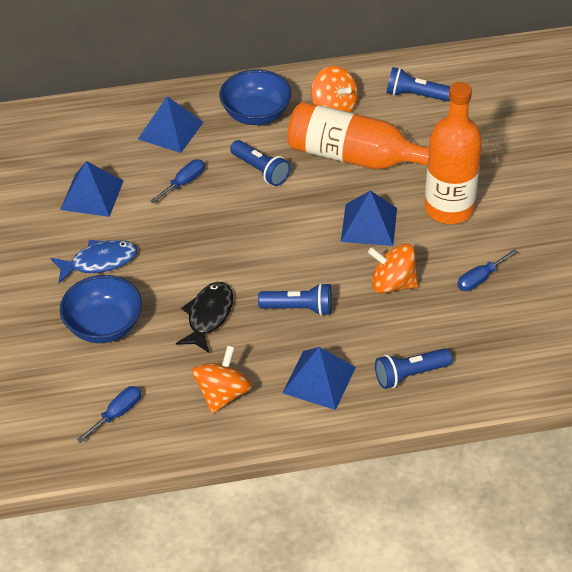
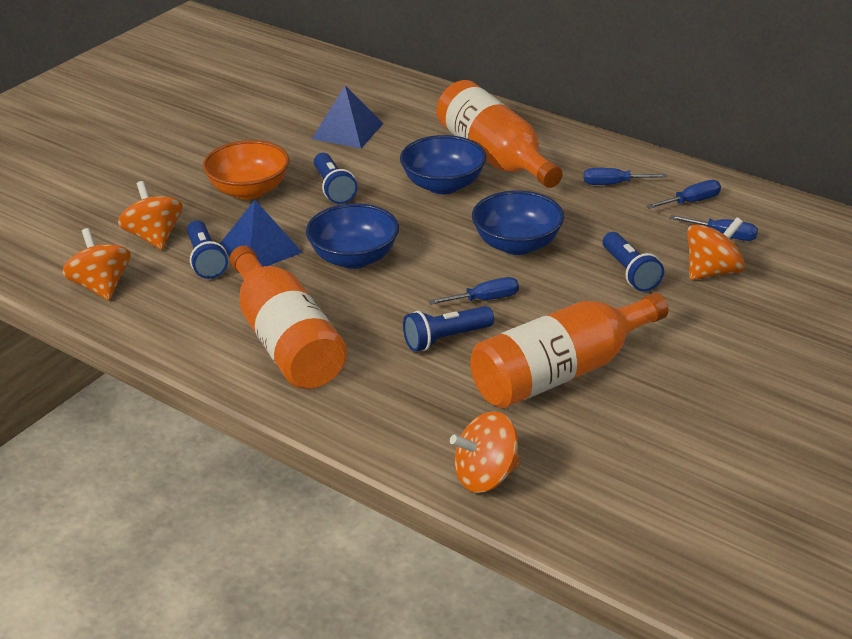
black fish: 1 -> 0
blue bowl: 2 -> 3
blue fish: 1 -> 0
blue pyramid: 4 -> 2
blue screwdriver: 3 -> 4
orange bottle: 2 -> 3
orange bowl: 0 -> 1
orange spinning top: 3 -> 4

